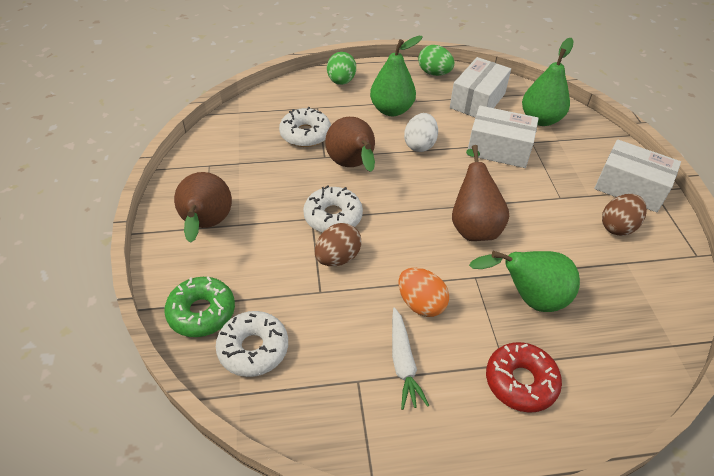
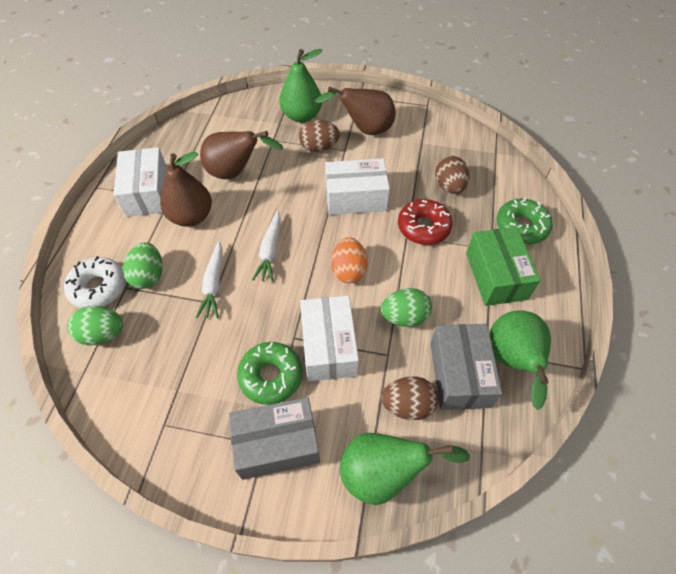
brown egg: 2 -> 3
green box: 0 -> 1
green donut: 1 -> 2
green egg: 2 -> 3
grey box: 0 -> 2
white carrot: 1 -> 2
white donut: 3 -> 1
white egg: 1 -> 0

